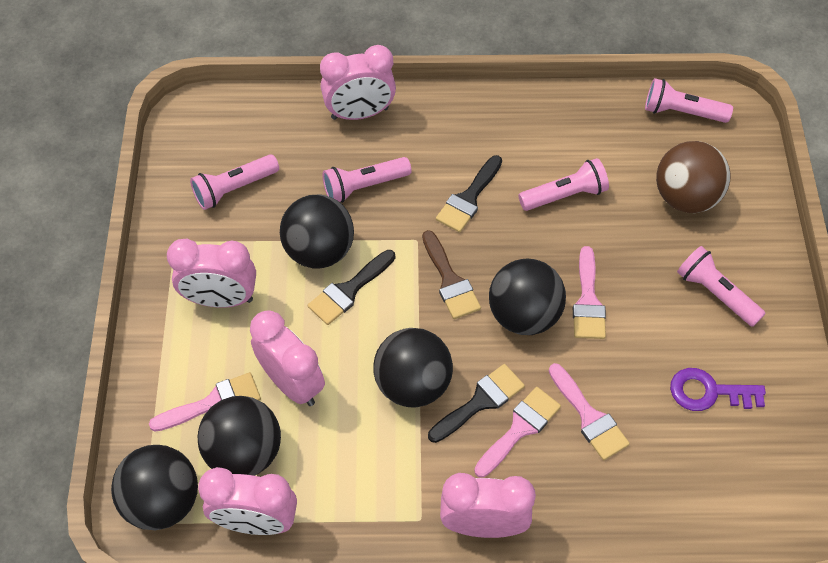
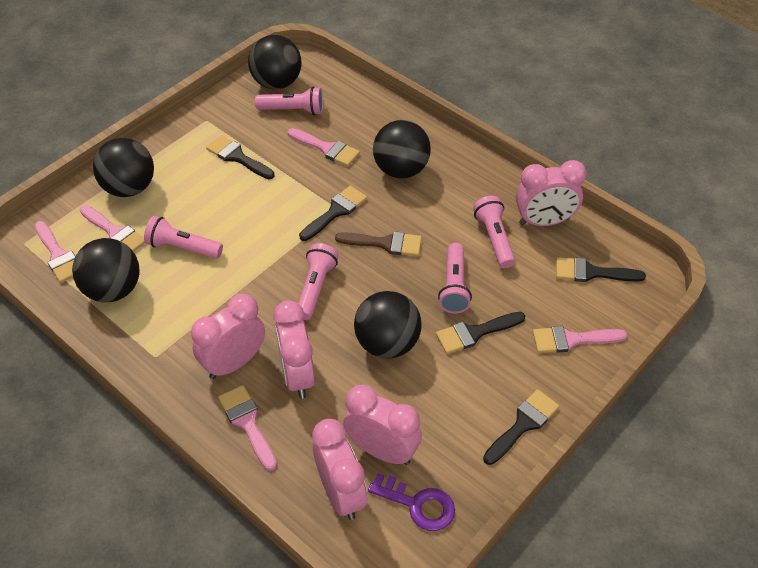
black brush: 3 -> 5
brown ball: 1 -> 0
pink brush: 4 -> 5

